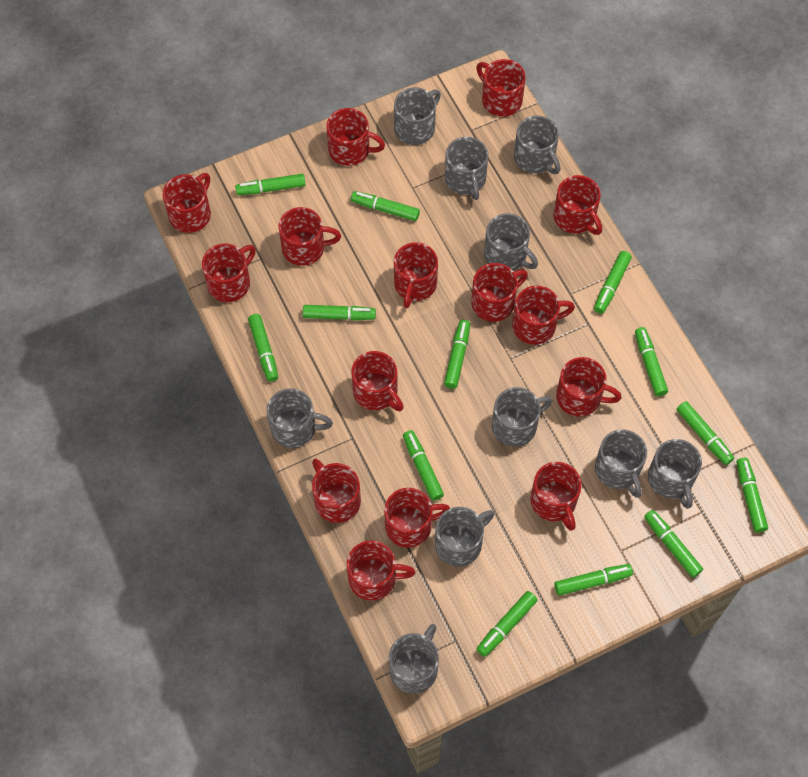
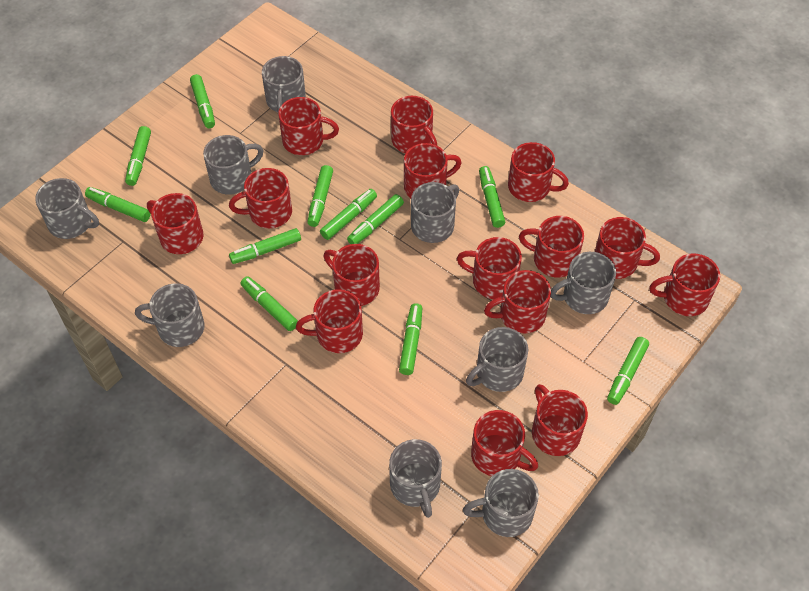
green marker: 13 -> 11
grey mug: 10 -> 9

